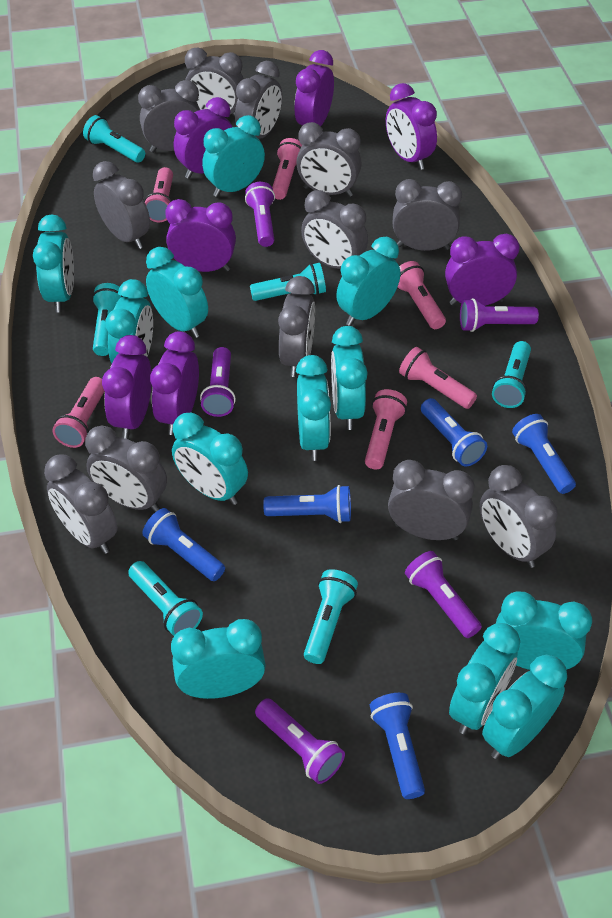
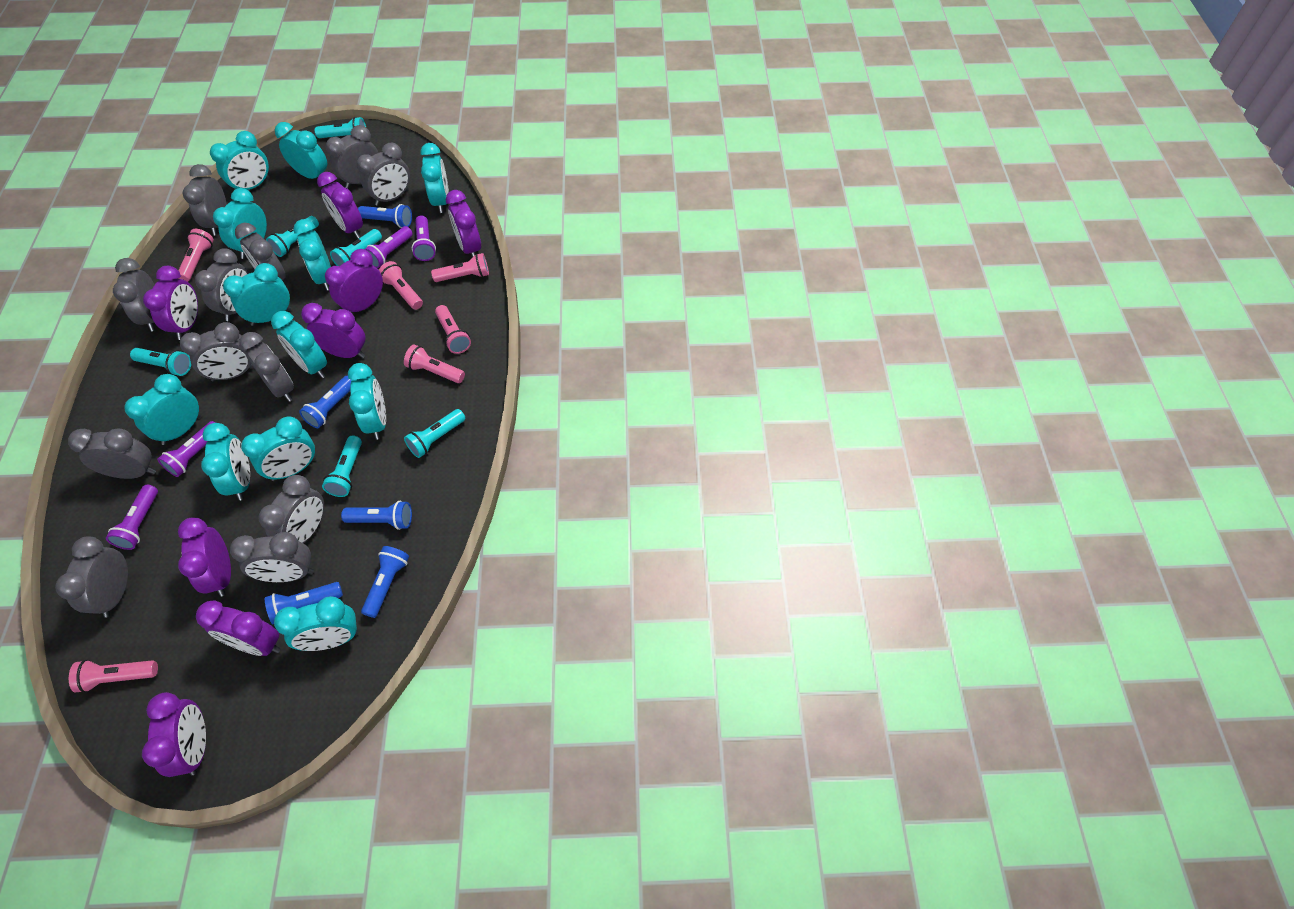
purple clock: 7 -> 8
purple flashlight: 5 -> 4

